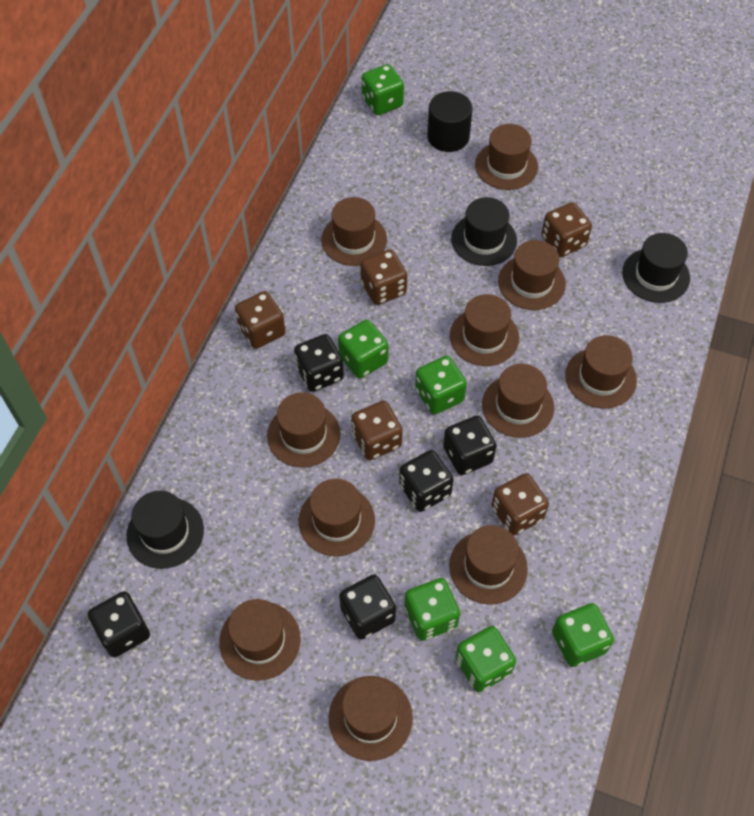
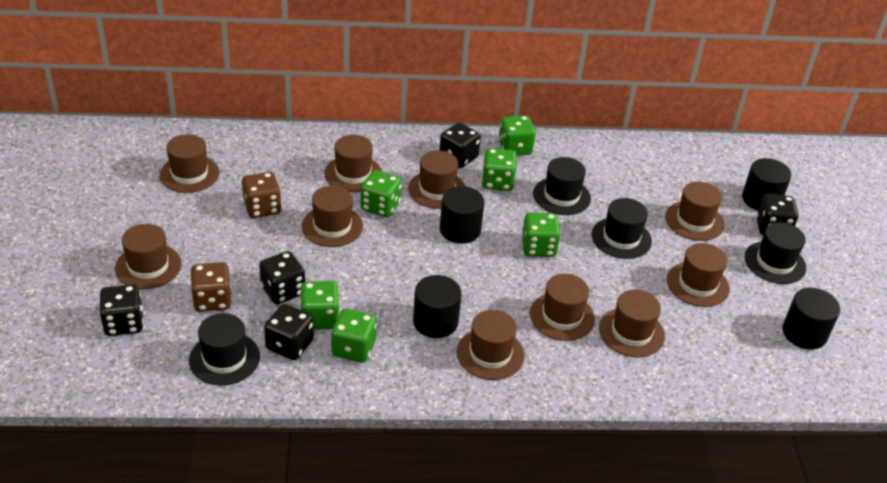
black cylinder: 1 -> 4
black hat: 3 -> 4
brown dice: 5 -> 2
brown hat: 11 -> 10

